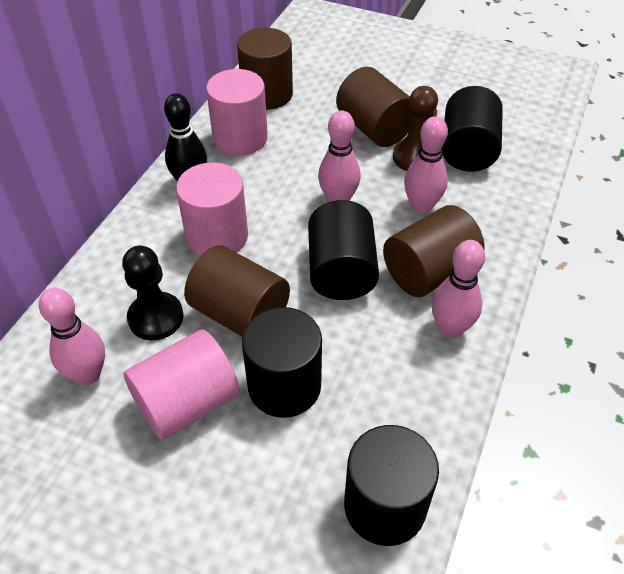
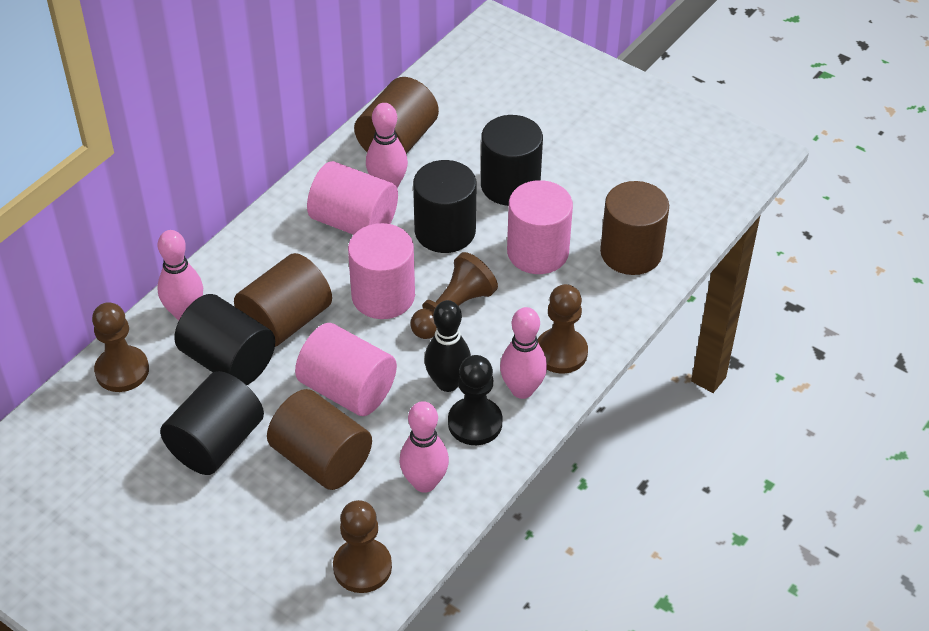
brown pawn: 1 -> 4
pink cylinder: 3 -> 4

